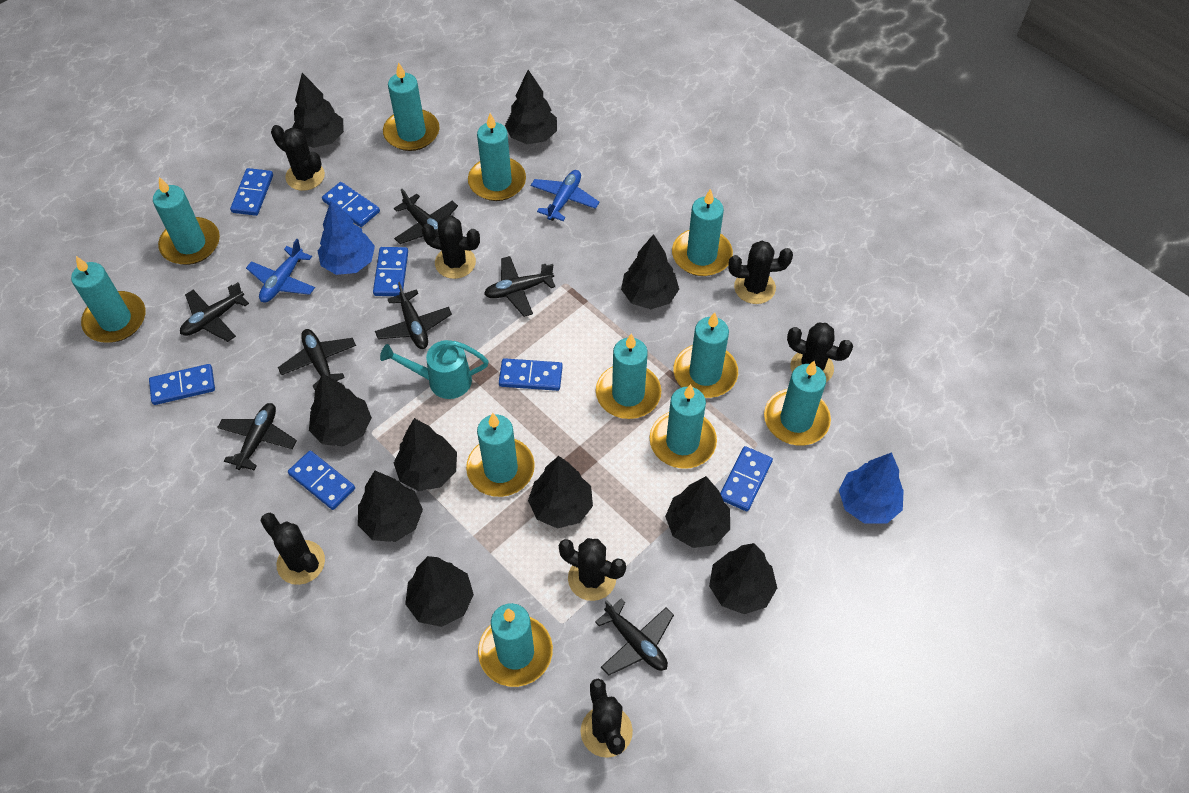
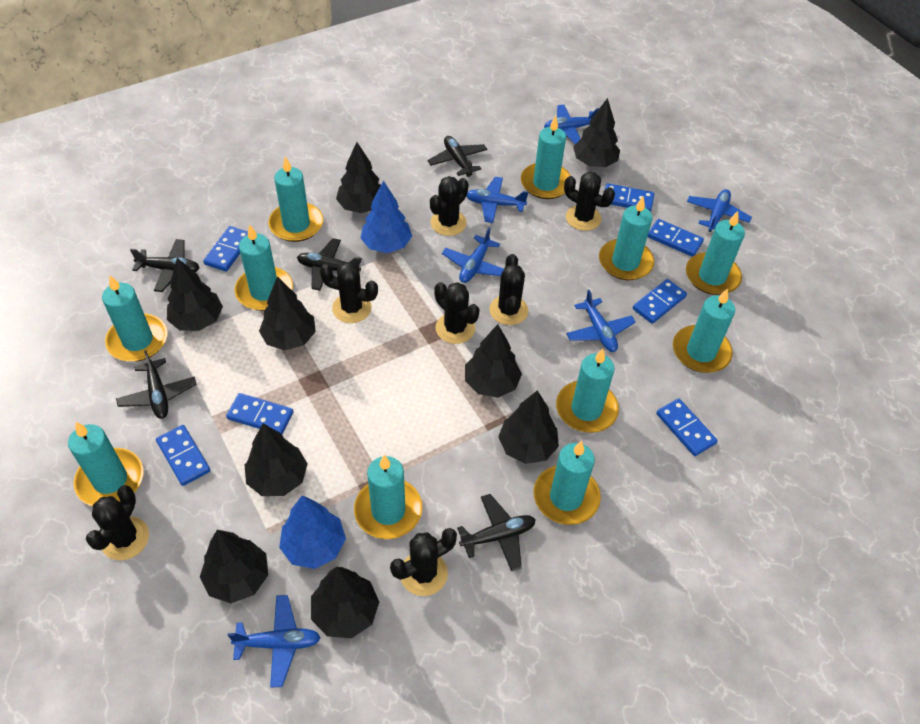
black plane: 7 -> 5
black tree: 10 -> 9
blue plane: 2 -> 6
turquoise watering can: 1 -> 0

